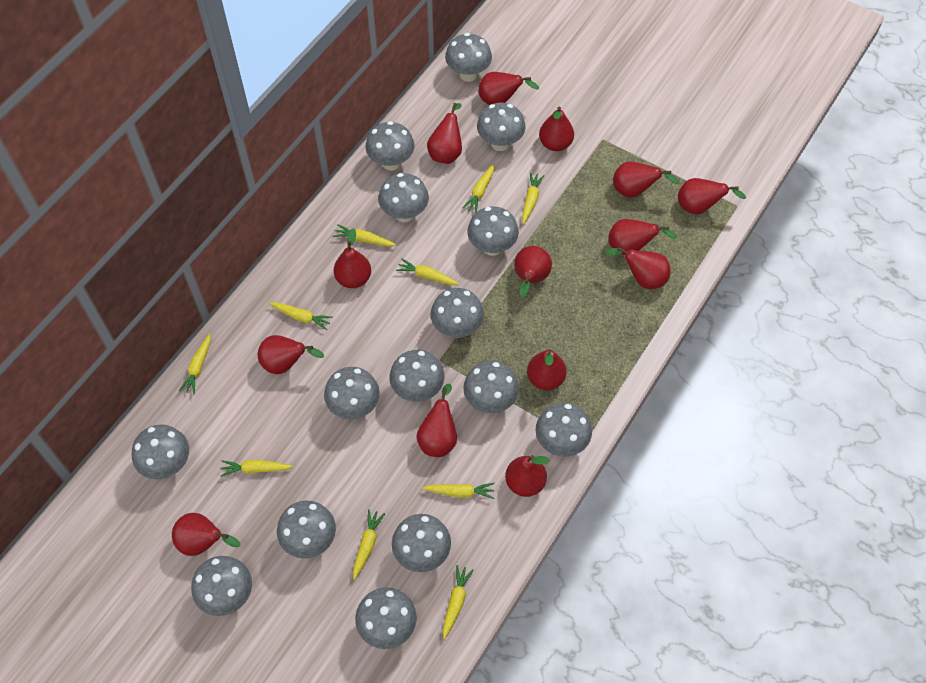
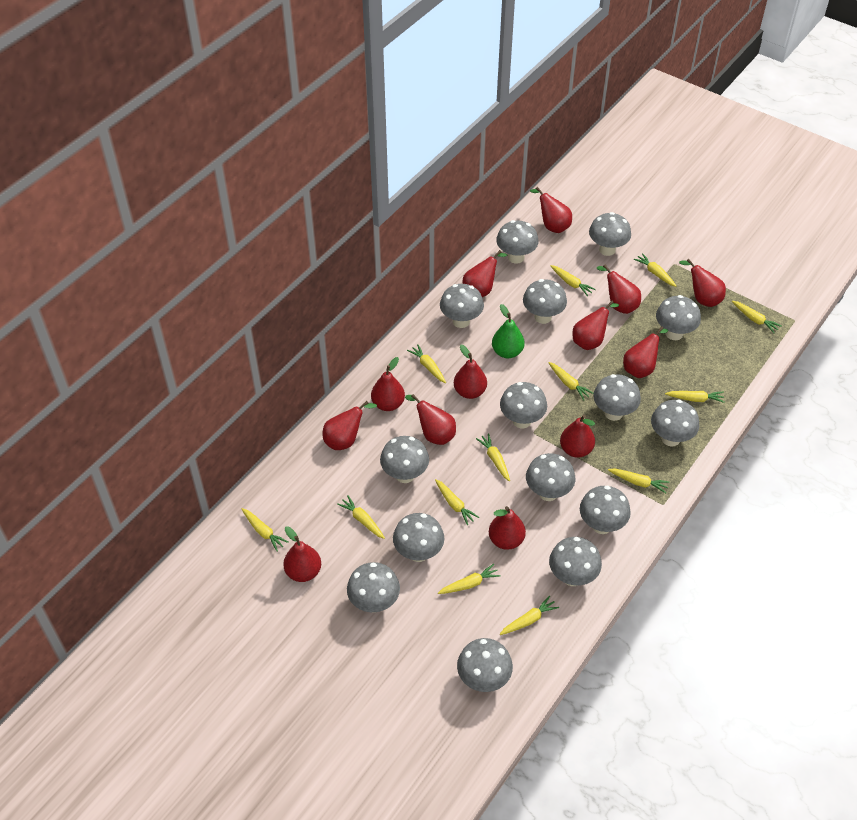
green pear: 0 -> 1
red pear: 14 -> 13
yellow carrot: 10 -> 13

